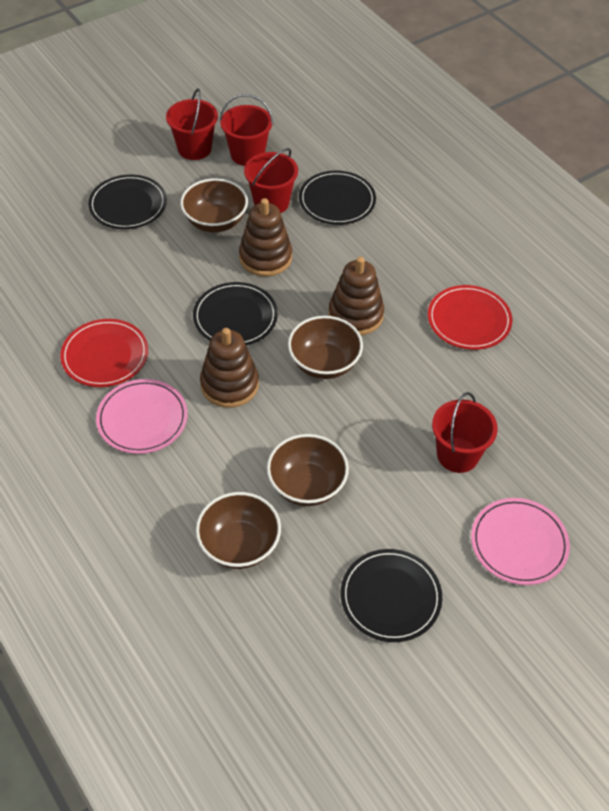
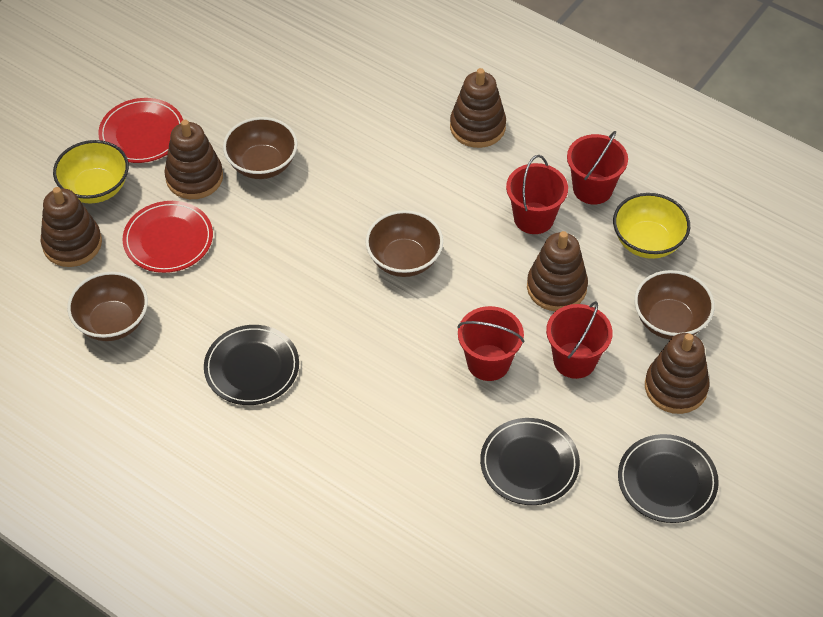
black plate: 4 -> 3
brown stacking toy: 3 -> 5
pink plate: 2 -> 0
yellow bowl: 0 -> 2

